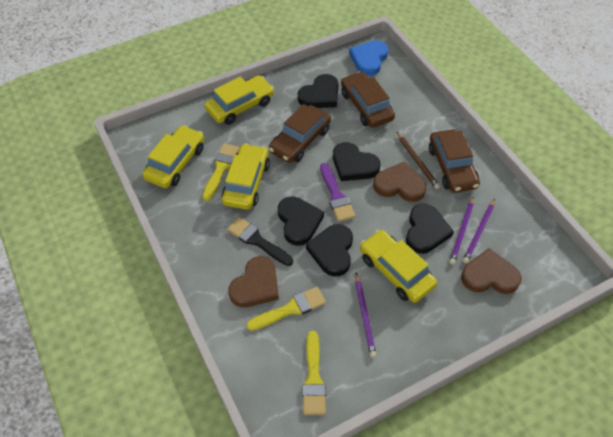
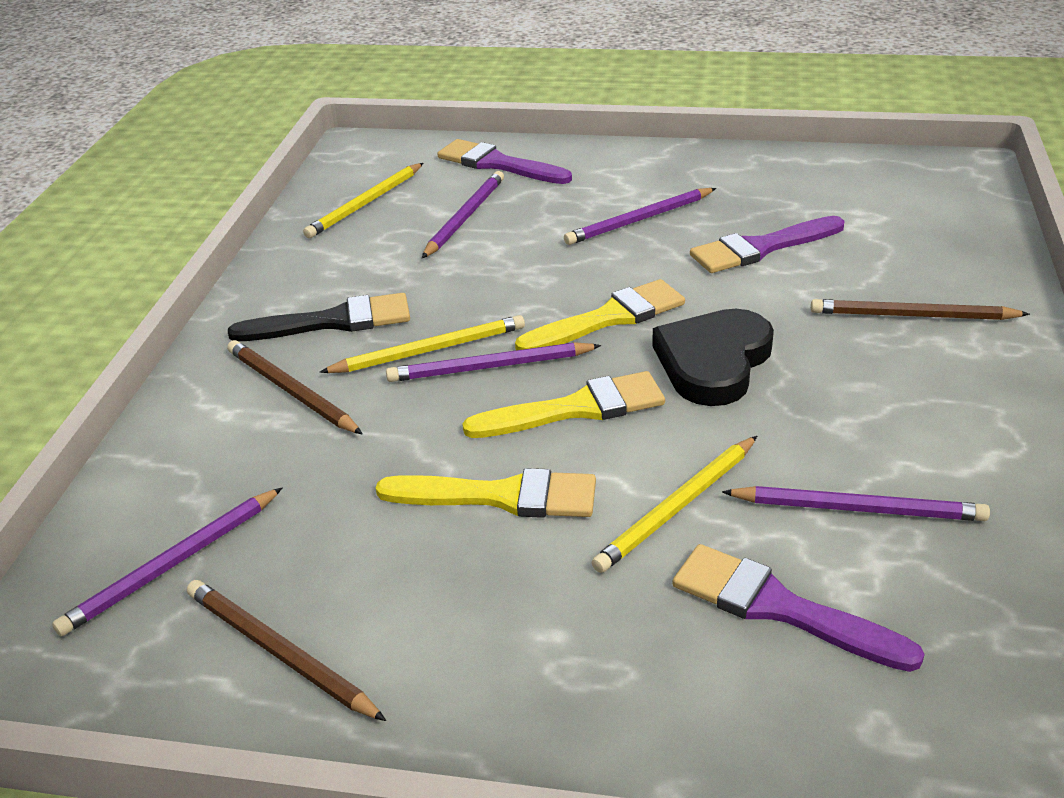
black heart: 5 -> 1
blue heart: 1 -> 0
brown car: 3 -> 0
brown heart: 3 -> 0
brown pencil: 1 -> 3
purple brush: 1 -> 3
purple pencil: 3 -> 5
yellow car: 4 -> 0
yellow pencil: 0 -> 3

